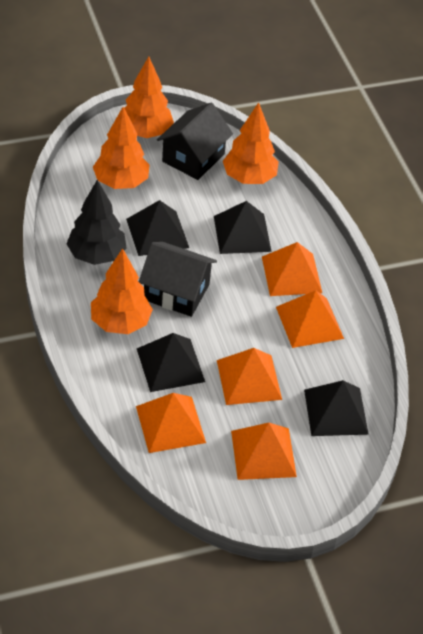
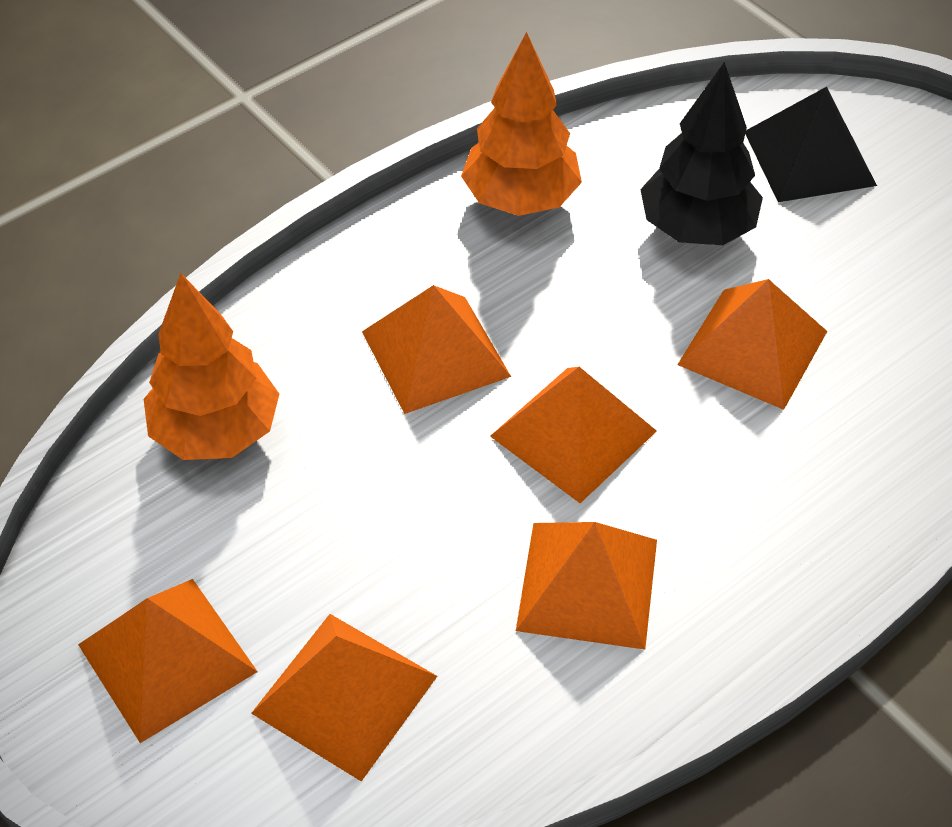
black house: 2 -> 0
black pyramid: 4 -> 1
orange pyramid: 5 -> 6
orange tree: 4 -> 2

